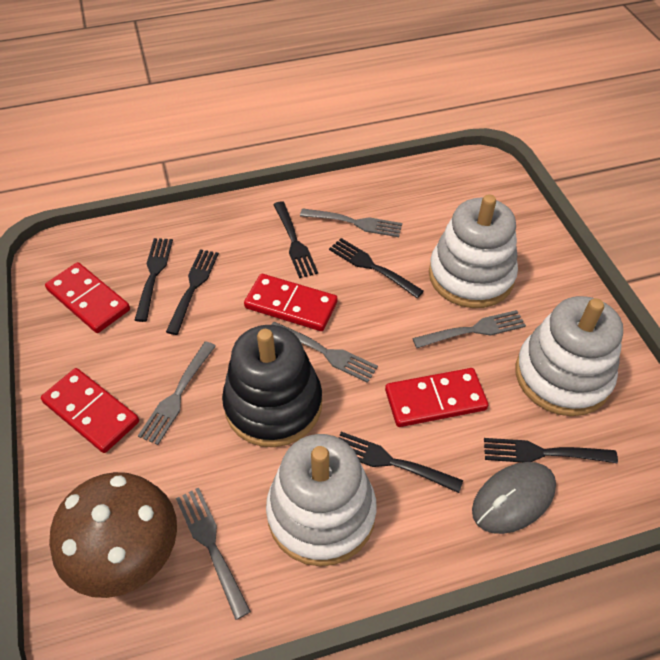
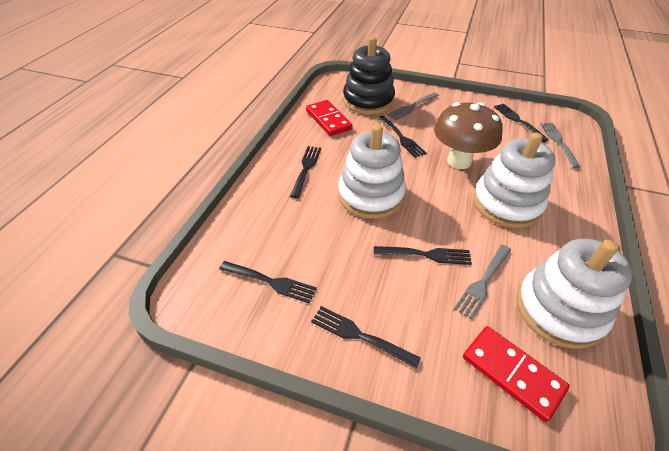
grey fork: 5 -> 3
grey mouse: 1 -> 0
red domino: 4 -> 2

